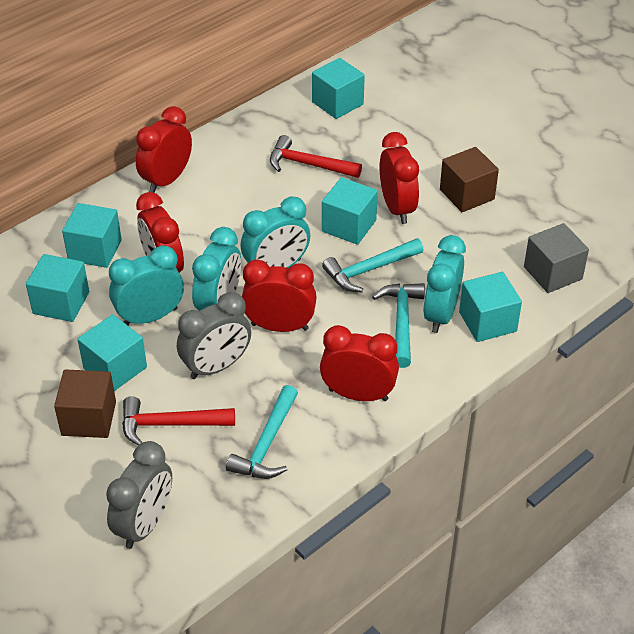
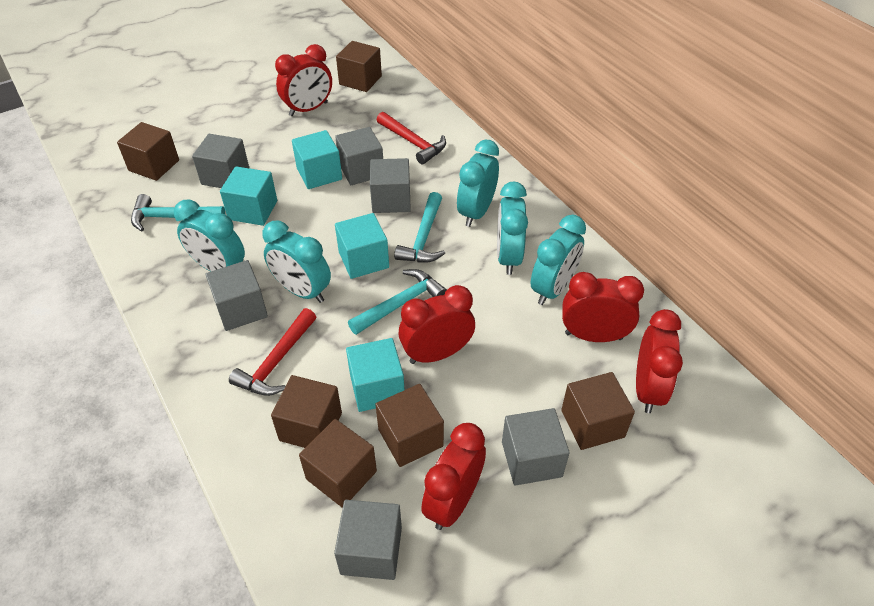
brown cube: 2 -> 6
grey clock: 2 -> 0
grey cube: 1 -> 6
turquoise clock: 4 -> 5
turquoise cube: 6 -> 4

